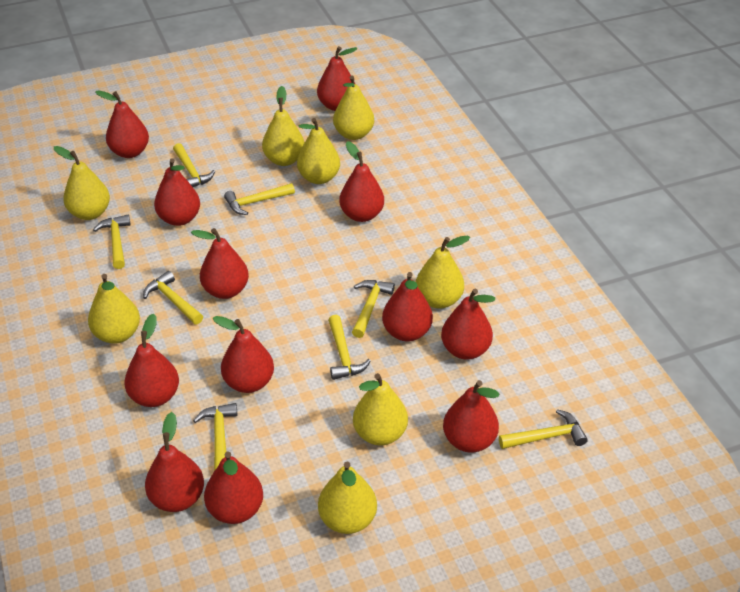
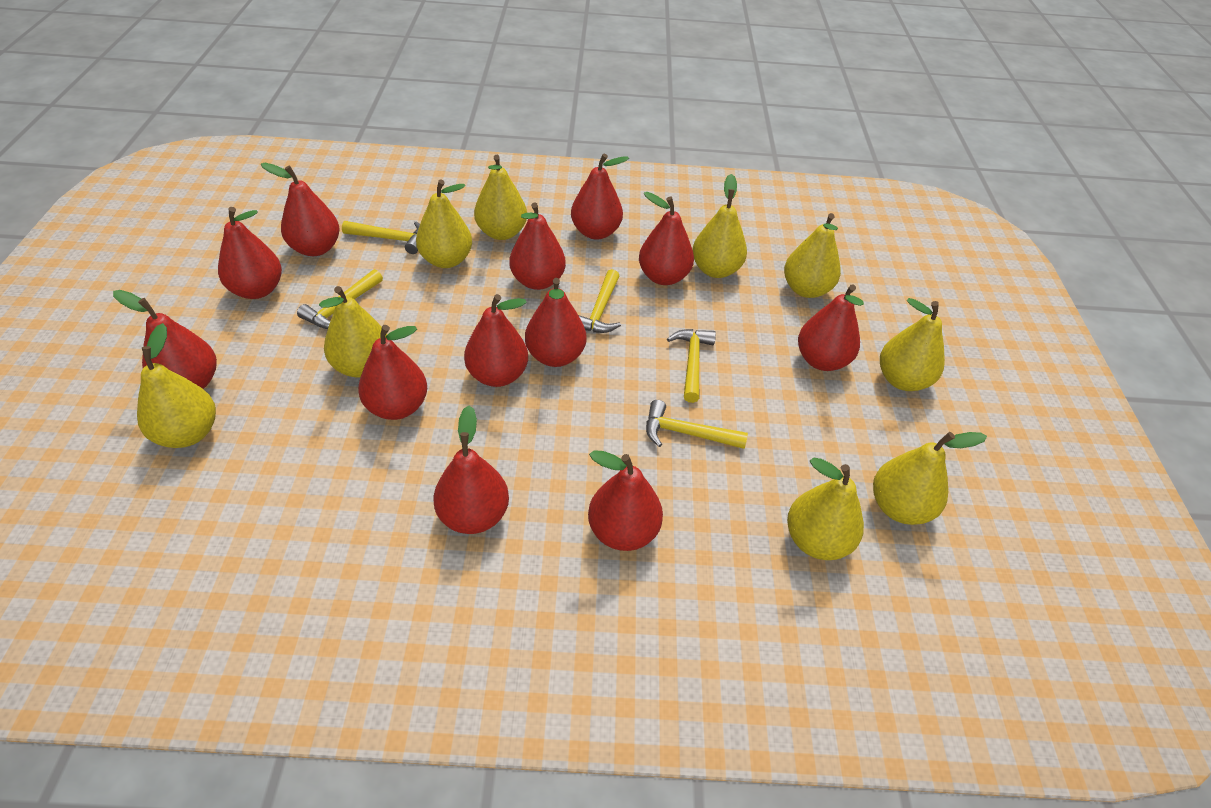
yellow hammer: 8 -> 5
yellow pear: 8 -> 9

